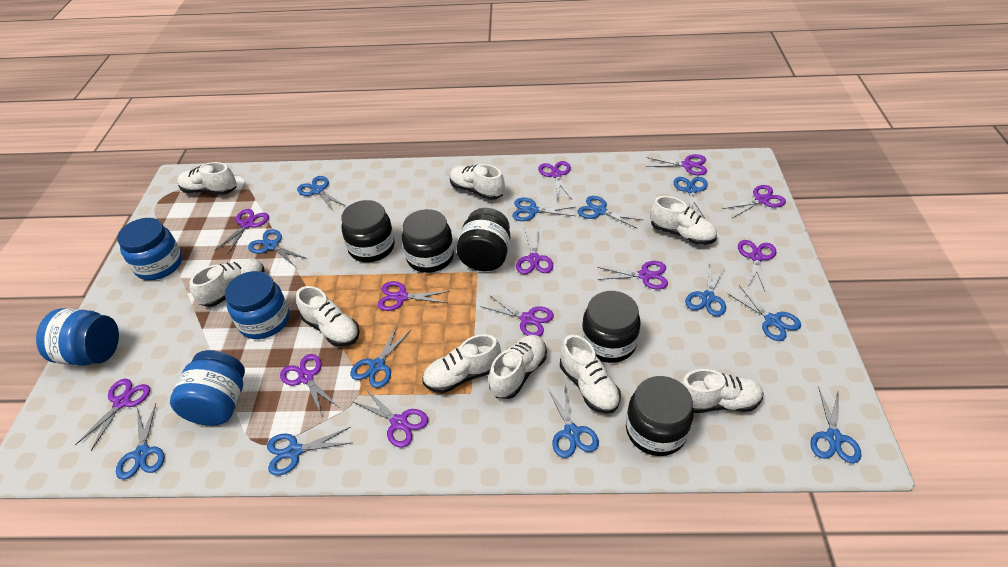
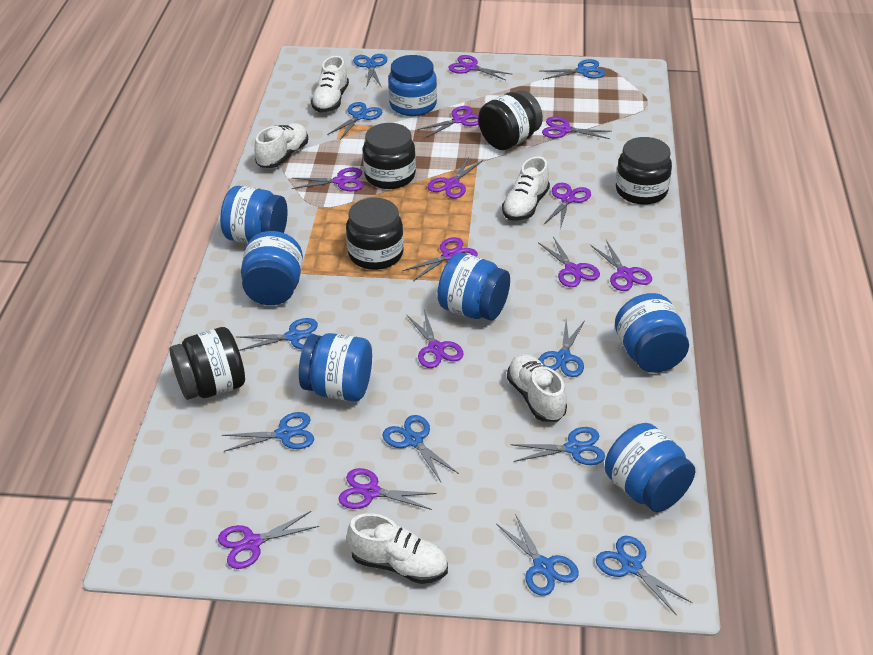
blue jar: 4 -> 7
blue scissors: 12 -> 10
white shoe: 9 -> 5

